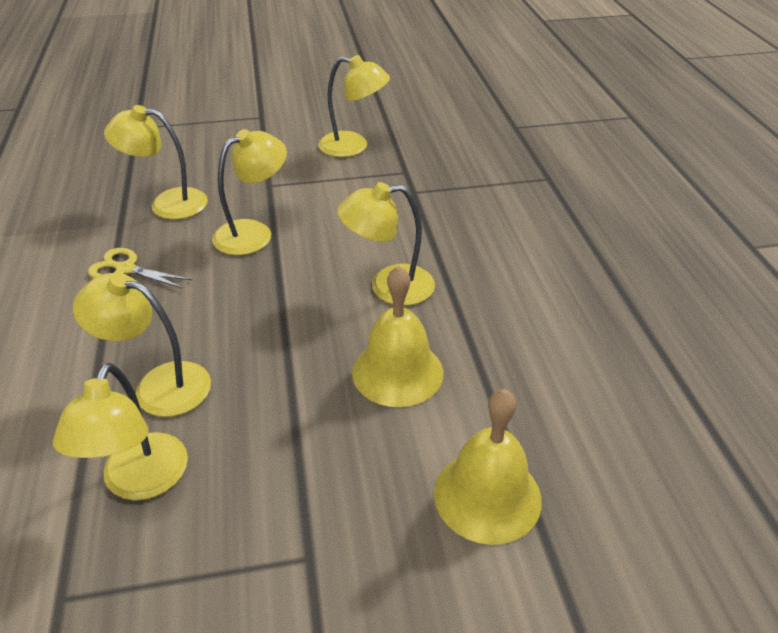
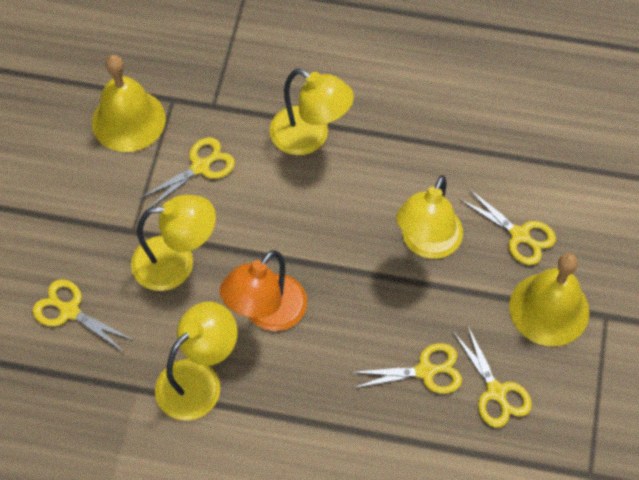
orange lamp: 0 -> 1
yellow lamp: 6 -> 4
yellow scissors: 1 -> 5

